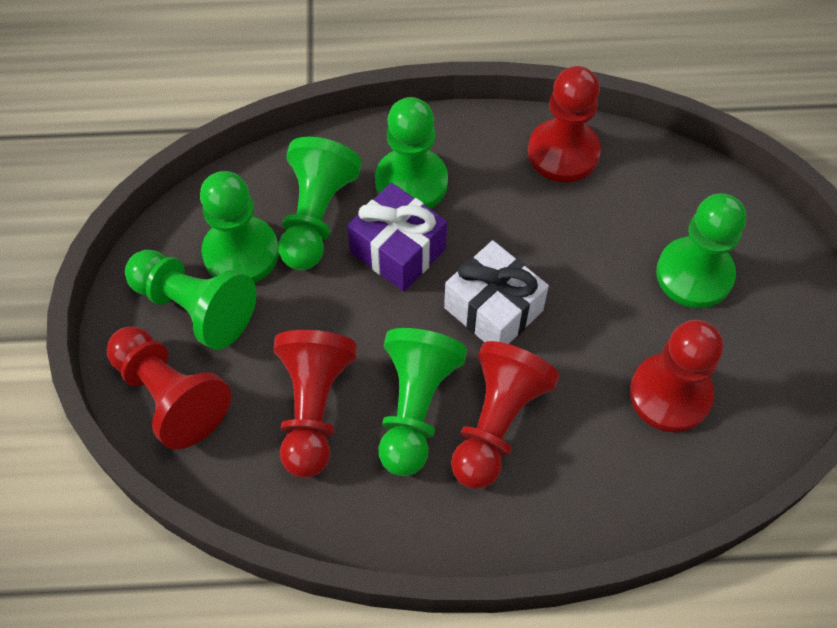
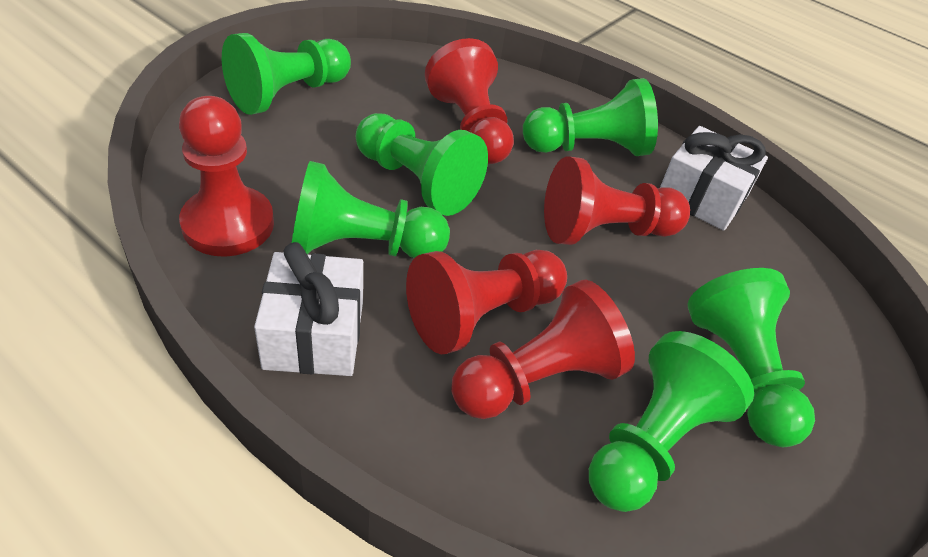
purple gift: 1 -> 0
white gift: 1 -> 2

